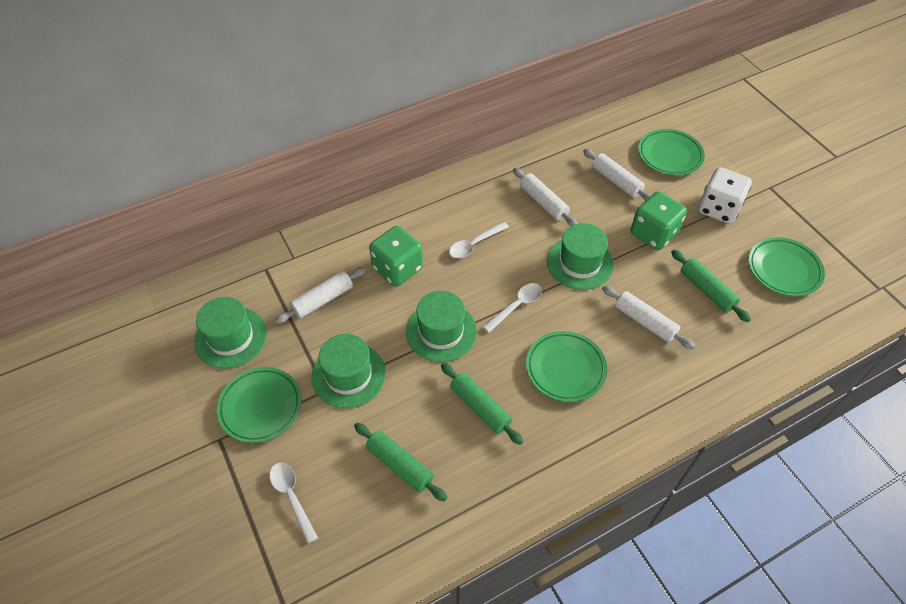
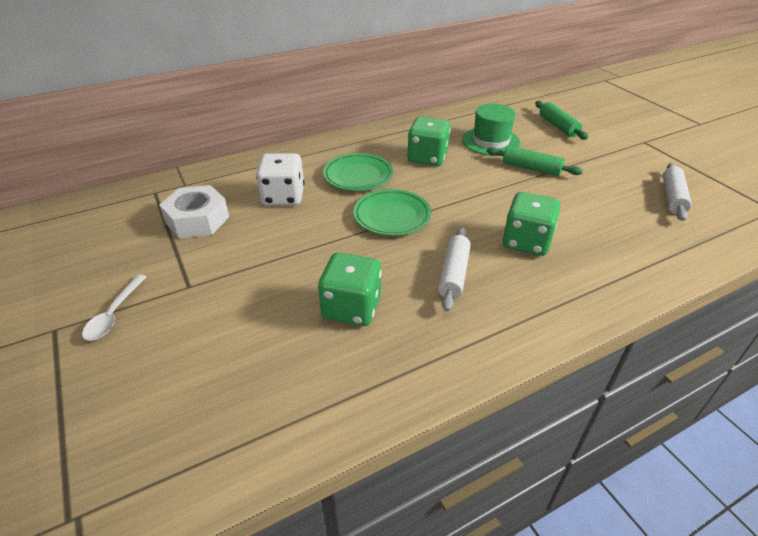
green dice: 2 -> 3
green hat: 4 -> 1
green plate: 4 -> 2
green rolling pin: 3 -> 2
white nut: 0 -> 1
white rolling pin: 4 -> 2
white spoon: 3 -> 1

